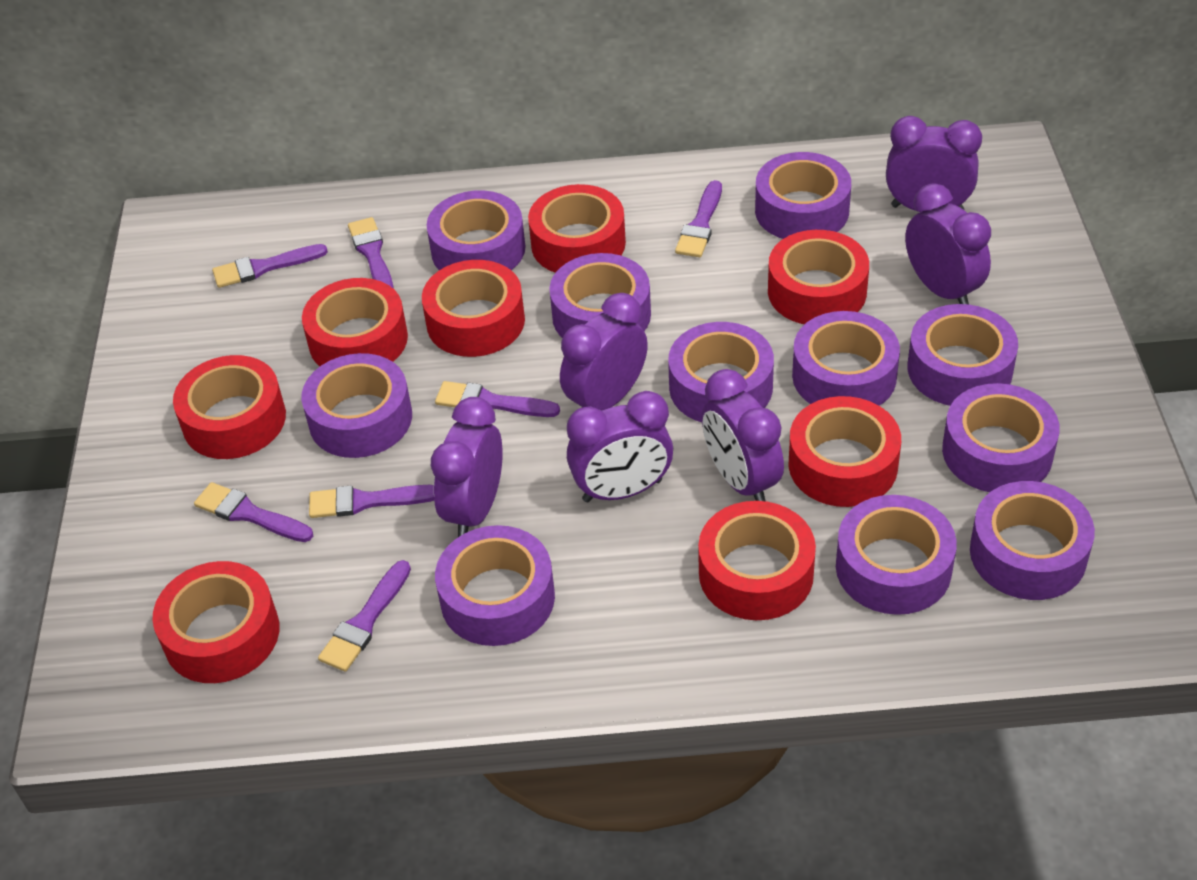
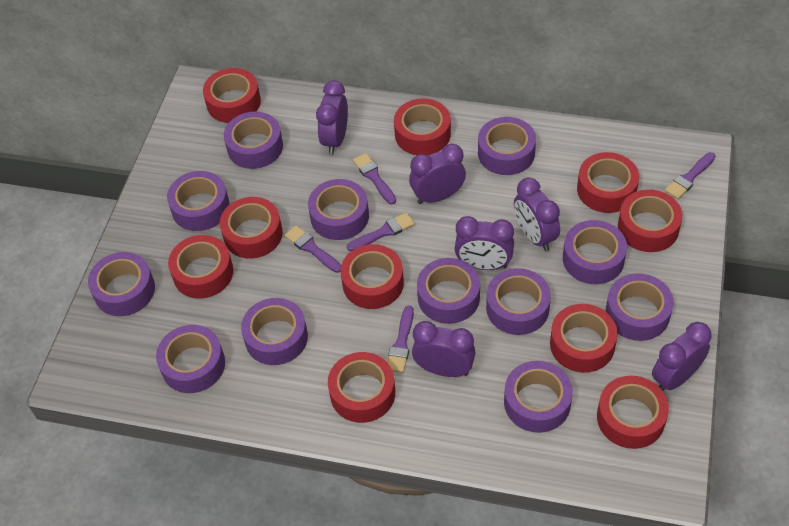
purple brush: 7 -> 5
purple tape: 11 -> 12
red tape: 8 -> 10

